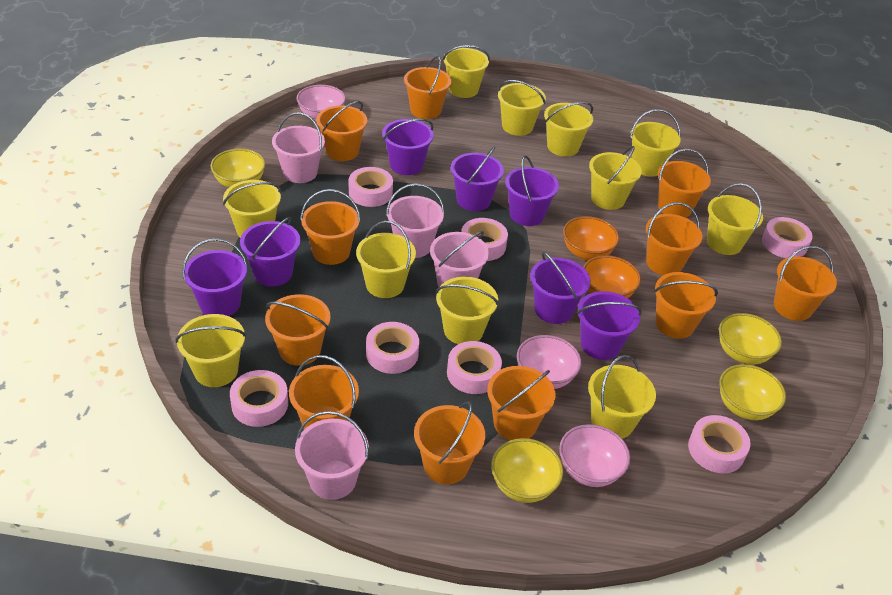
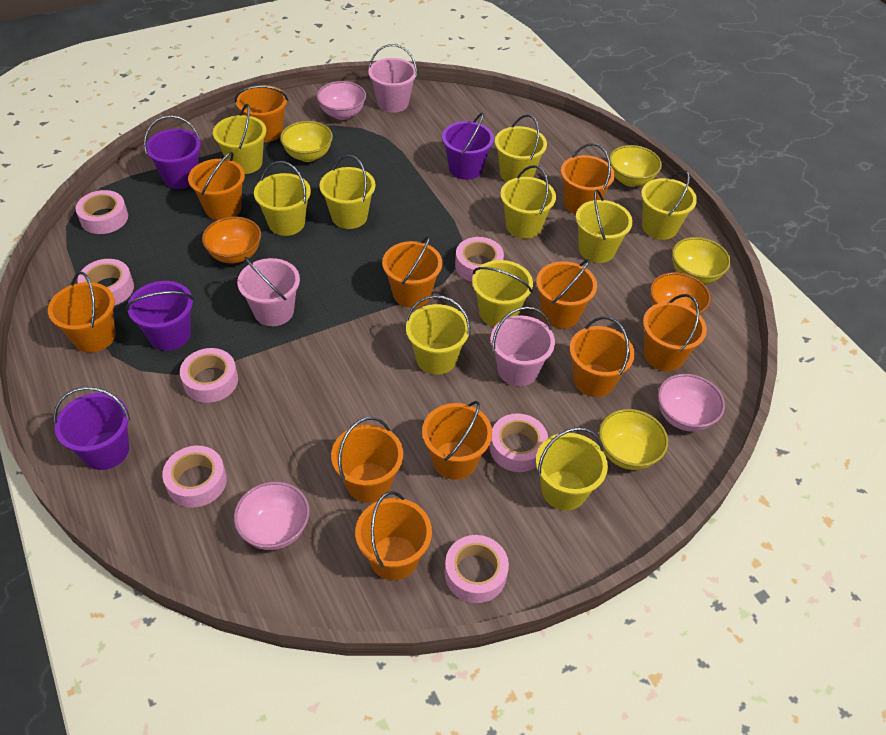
pink bucket: 4 -> 3
purple bucket: 7 -> 4
yellow bucket: 11 -> 10

